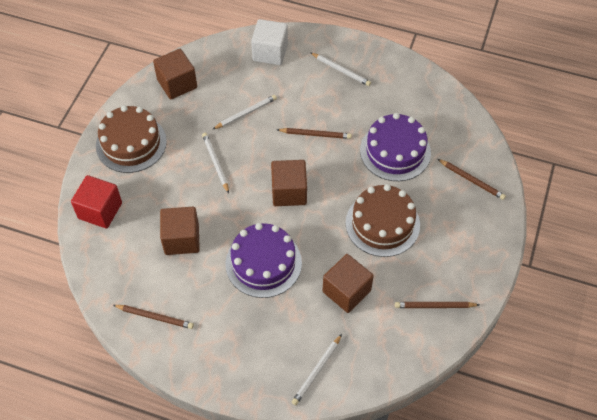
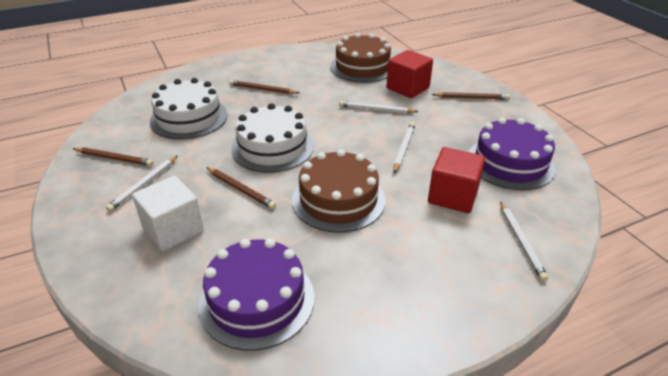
brown cube: 4 -> 0
red cube: 1 -> 2
white cake: 0 -> 2

